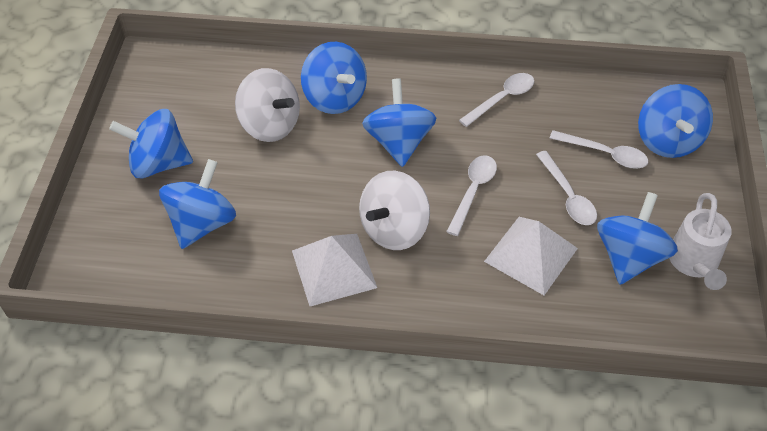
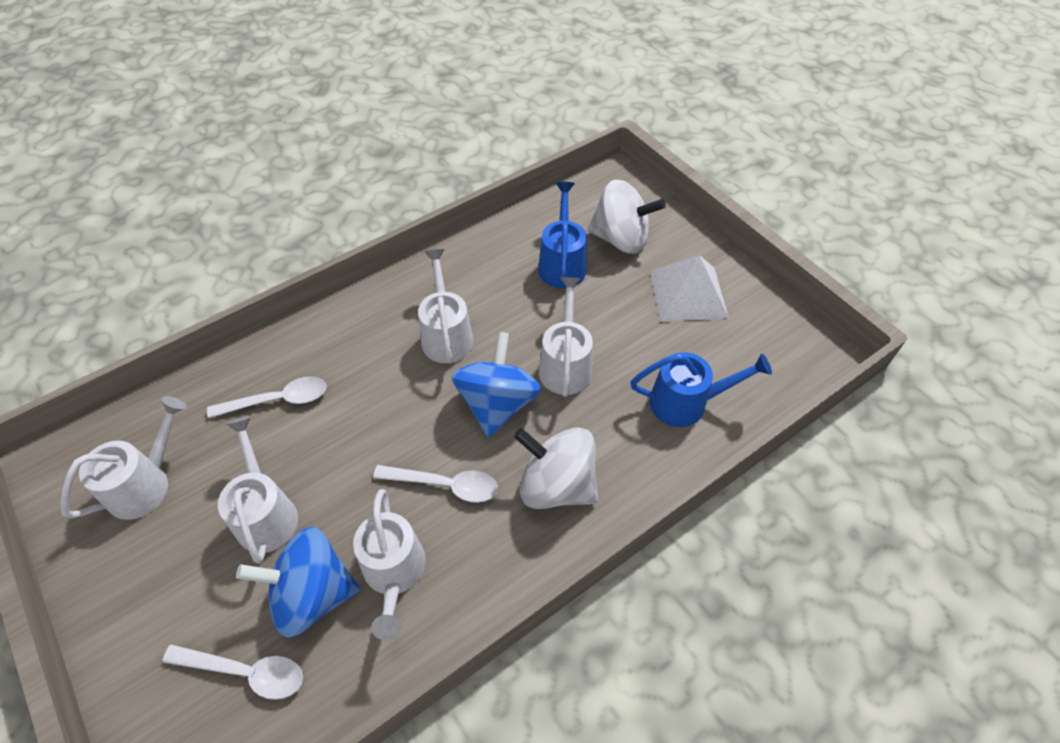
blue spinning top: 6 -> 2
blue watering can: 0 -> 2
white pyramid: 2 -> 1
white spoon: 4 -> 3
white watering can: 1 -> 5

